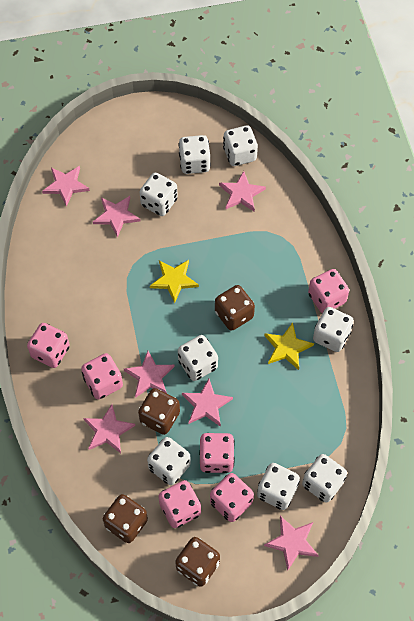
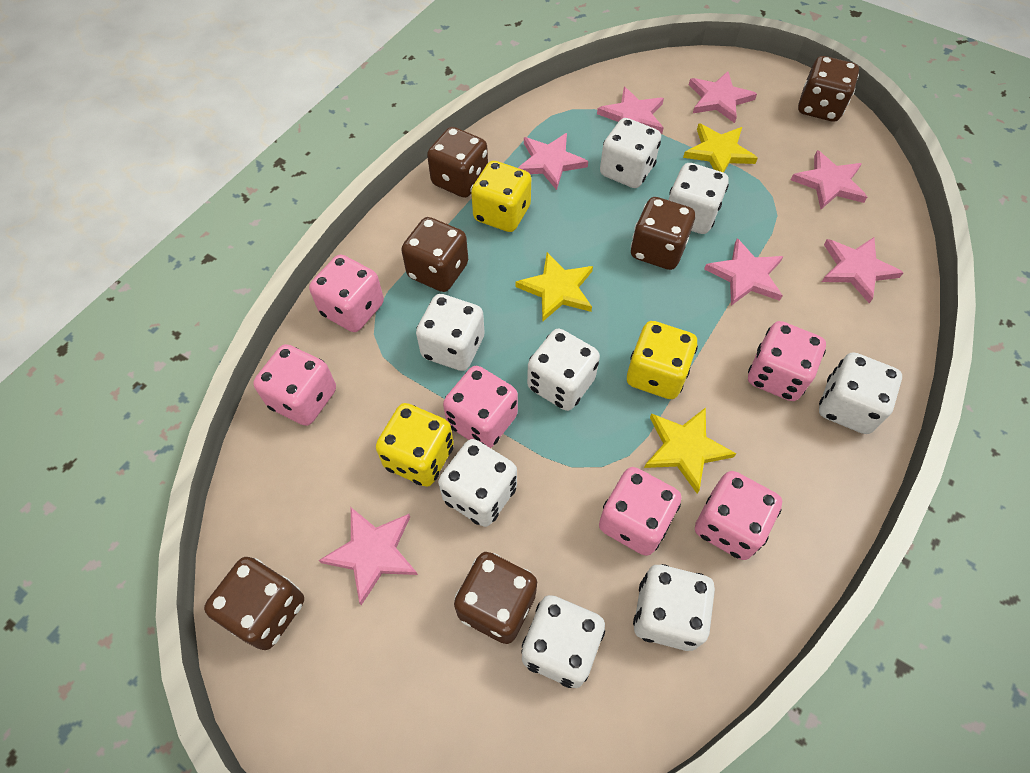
brown dice: 4 -> 6
yellow dice: 0 -> 3
yellow star: 2 -> 3

